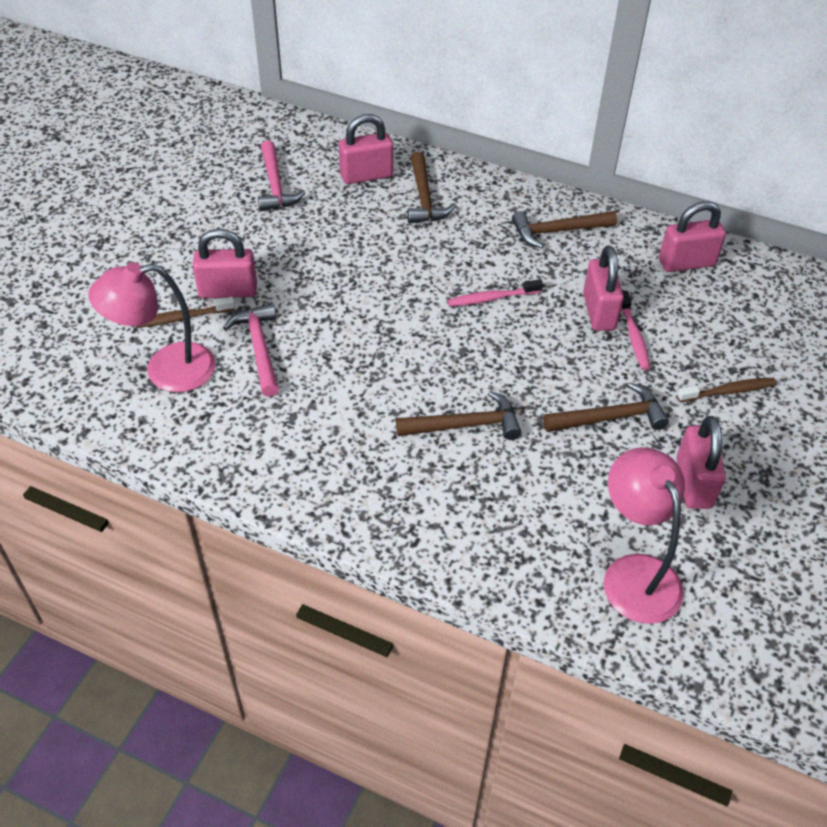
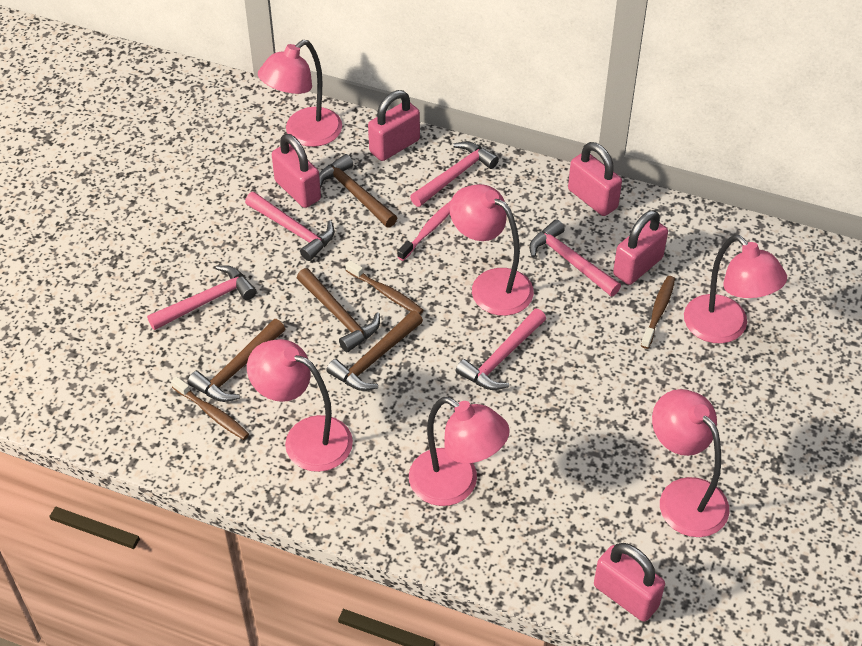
brown toothbrush: 2 -> 3
pink hammer: 2 -> 5
pink lamp: 2 -> 6
pink toothbrush: 2 -> 1

